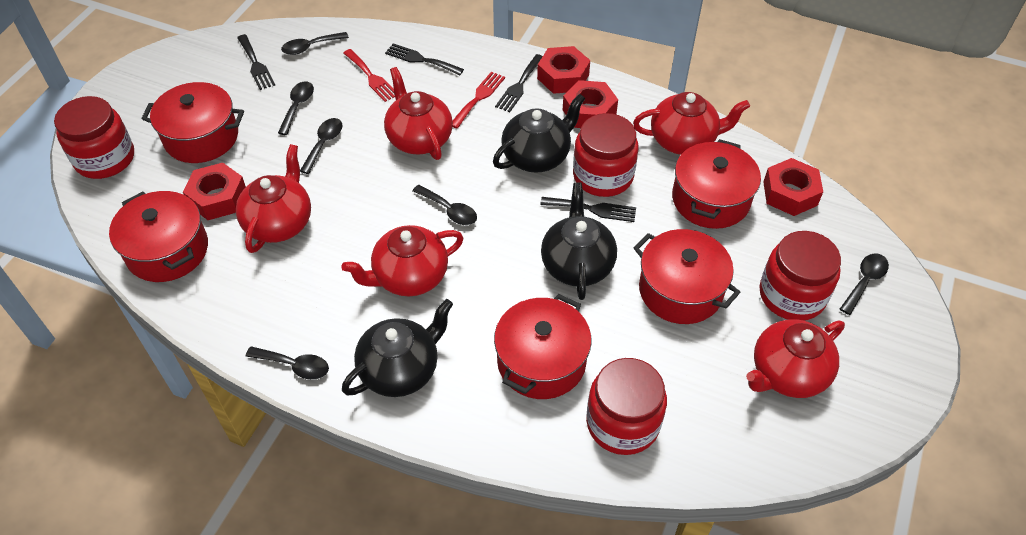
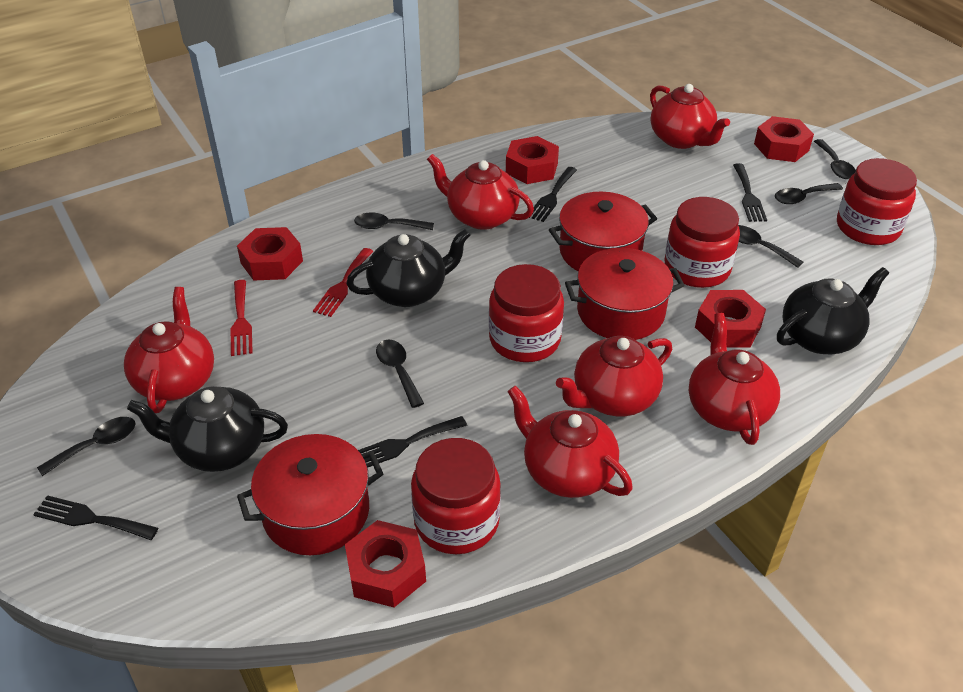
red nut: 4 -> 5
red pot: 5 -> 3
red teapot: 5 -> 6

